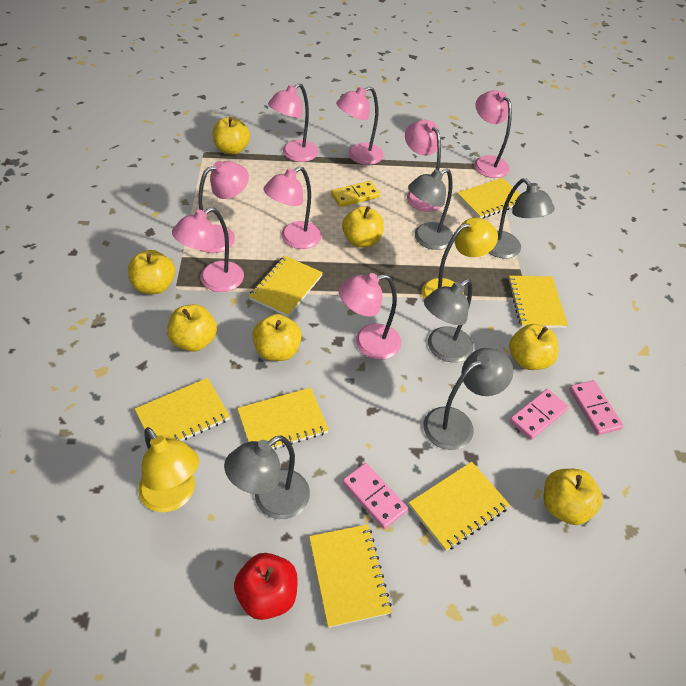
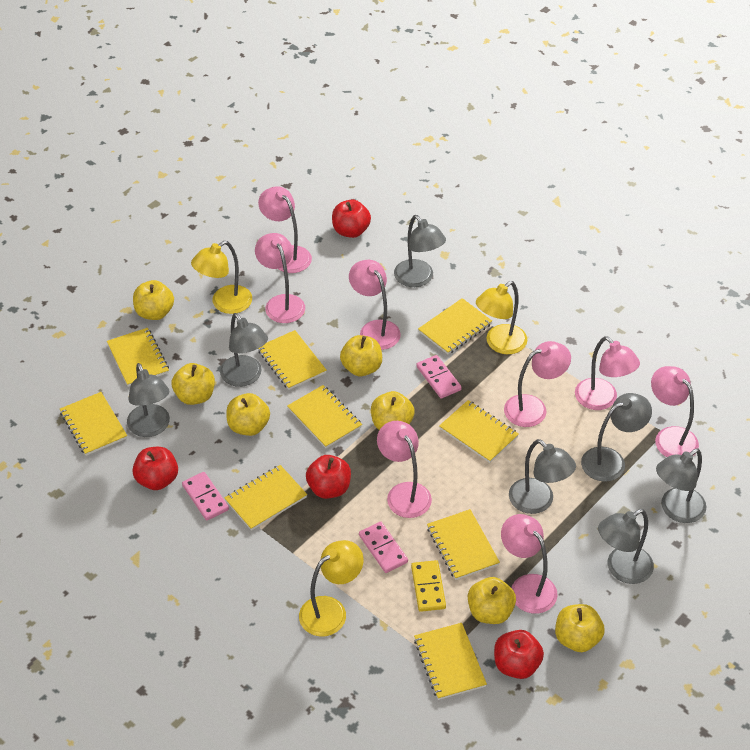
grey lamp: 5 -> 7
red apple: 1 -> 4
yellow lamp: 2 -> 3
yellow notebook: 7 -> 9

